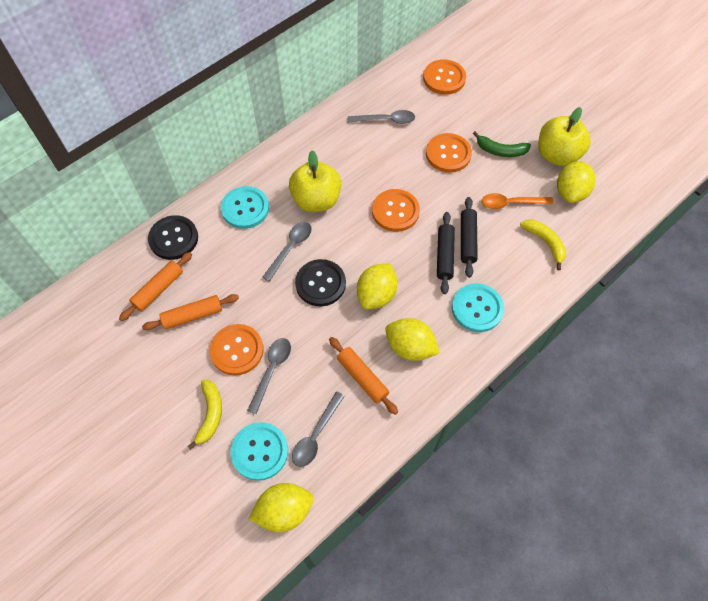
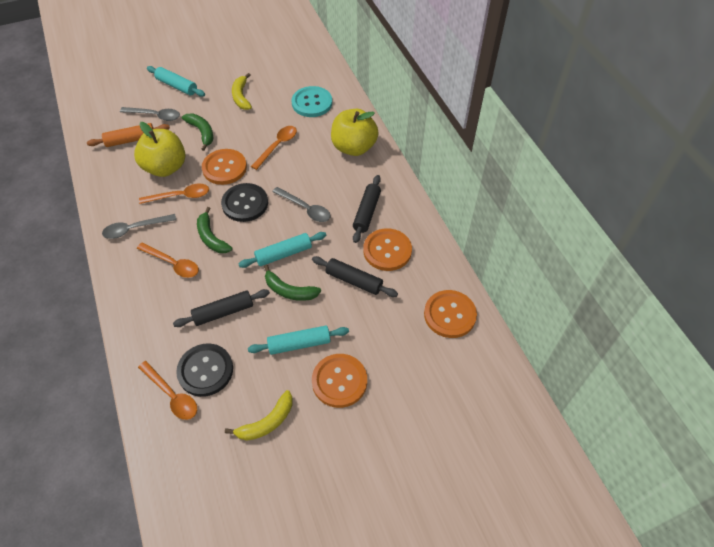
black rolling pin: 2 -> 3
green banana: 1 -> 3
grey spoon: 4 -> 3
orange rolling pin: 3 -> 1
orange spoon: 1 -> 4
turquoise button: 3 -> 1
turquoise rolling pin: 0 -> 3
yellow lemon: 4 -> 0

